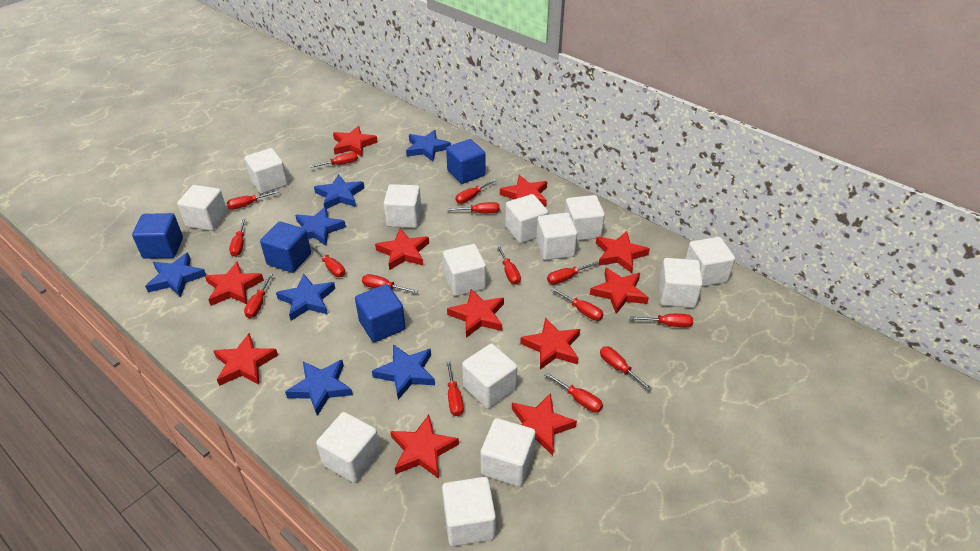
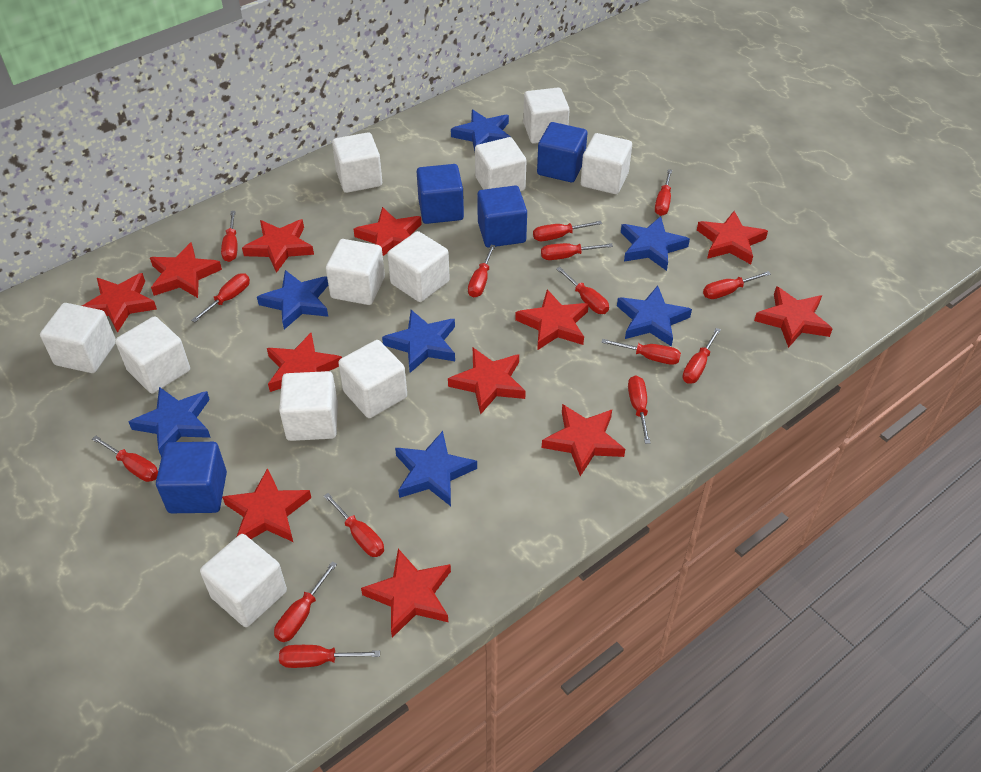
red star: 11 -> 12
white cube: 13 -> 11

